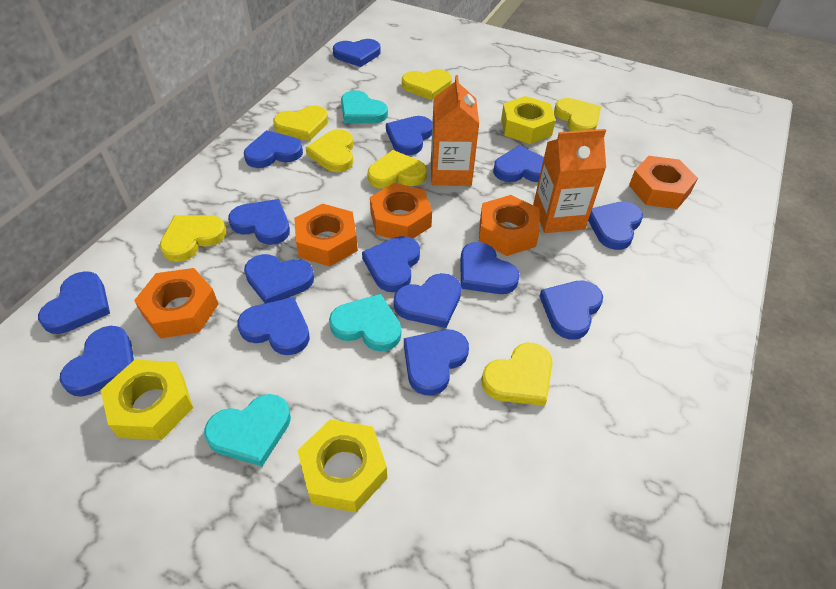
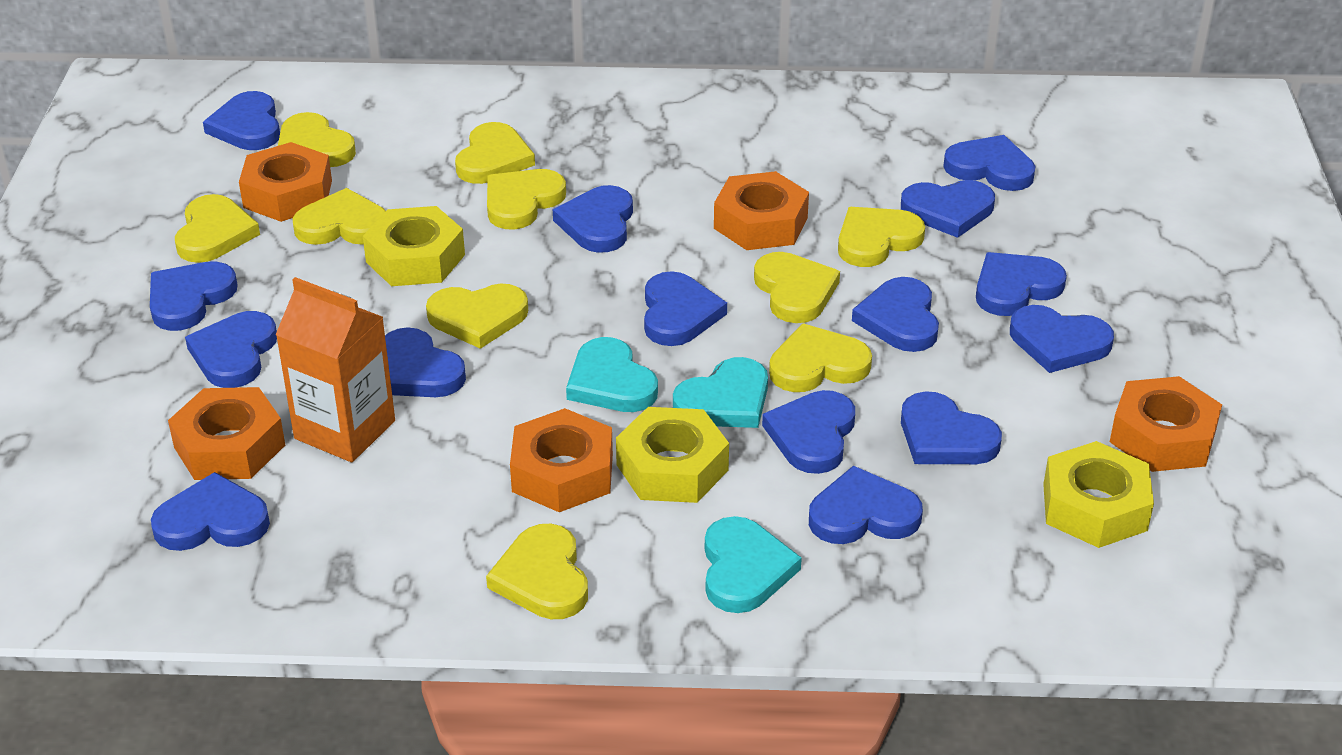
orange carton: 2 -> 1
yellow heart: 7 -> 10

